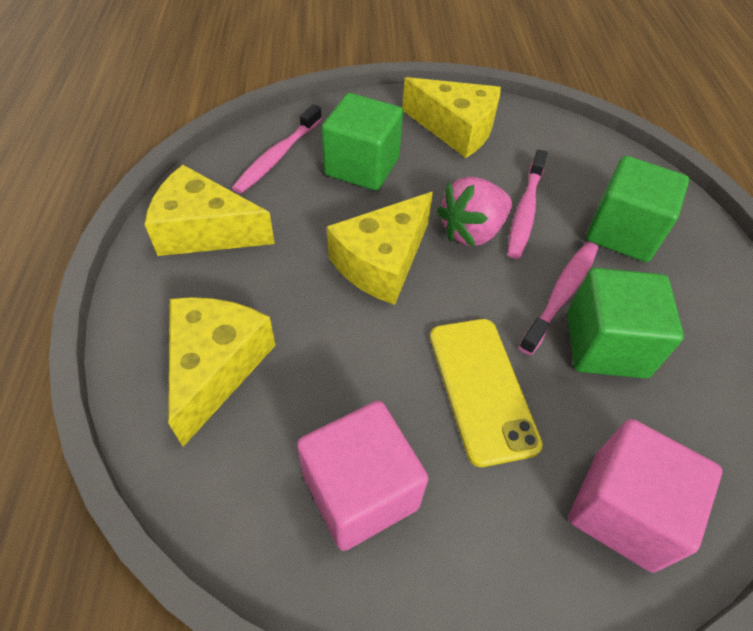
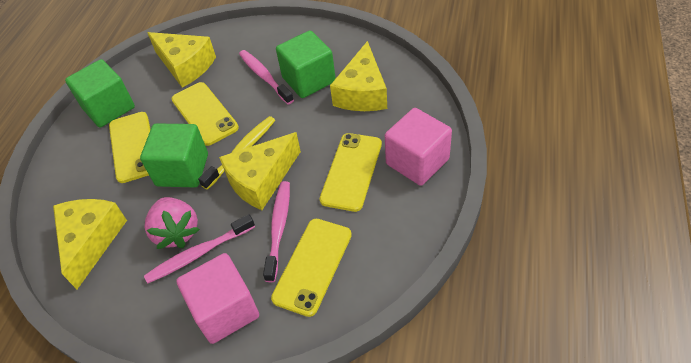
yellow phone: 1 -> 4
yellow toothbrush: 0 -> 1

